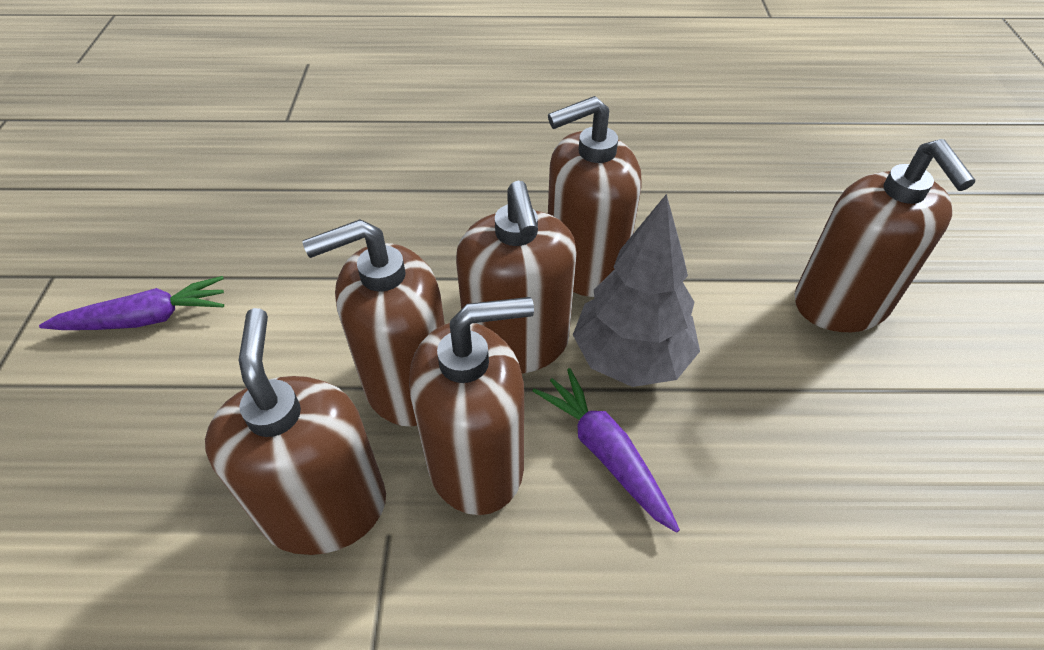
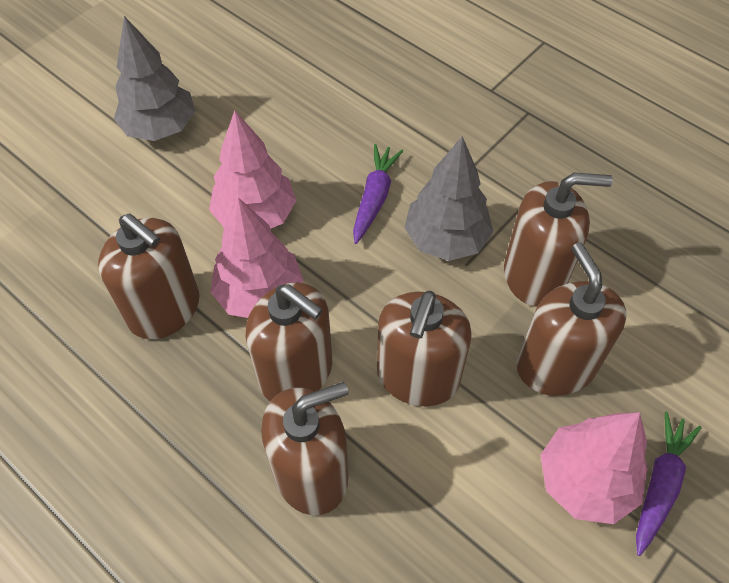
grey tree: 1 -> 2
pink tree: 0 -> 3

